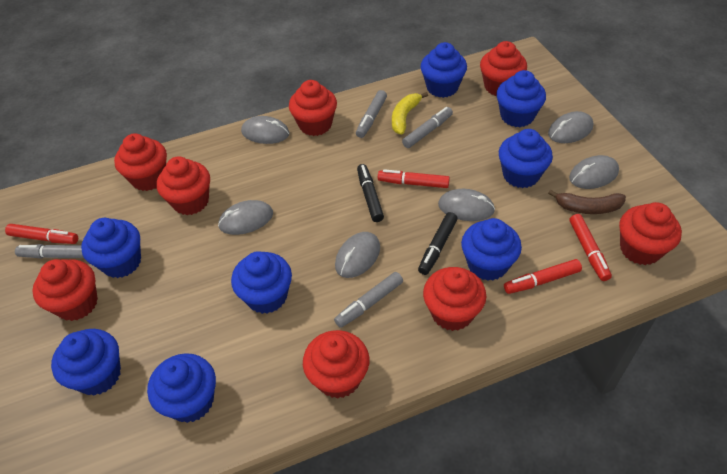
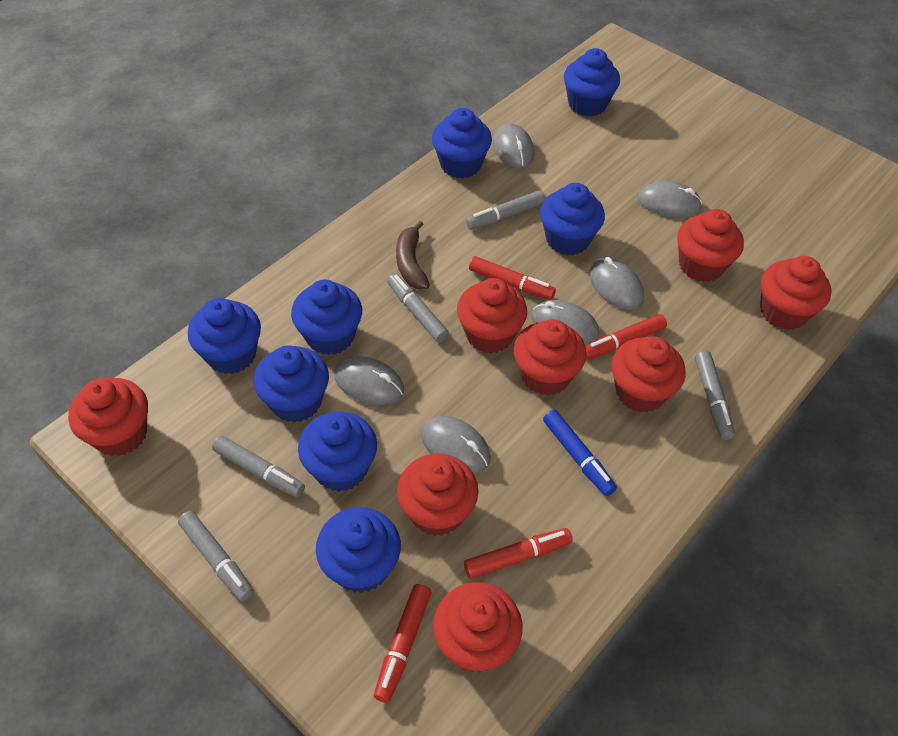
black marker: 2 -> 0
blue marker: 0 -> 1
grey marker: 4 -> 5
yellow banana: 1 -> 0

